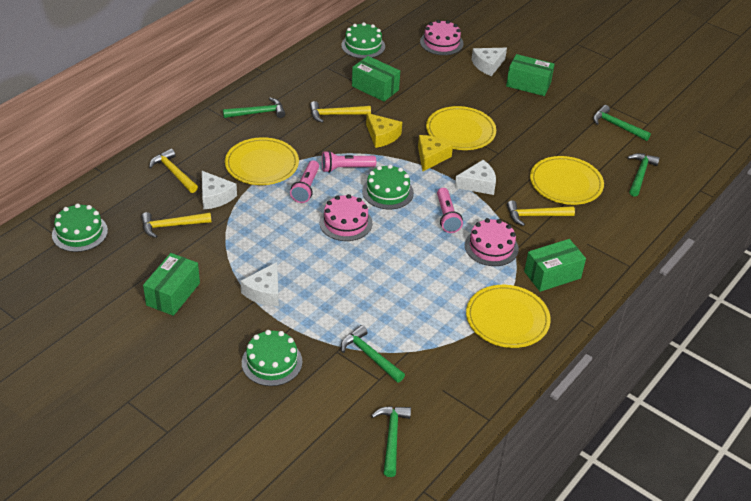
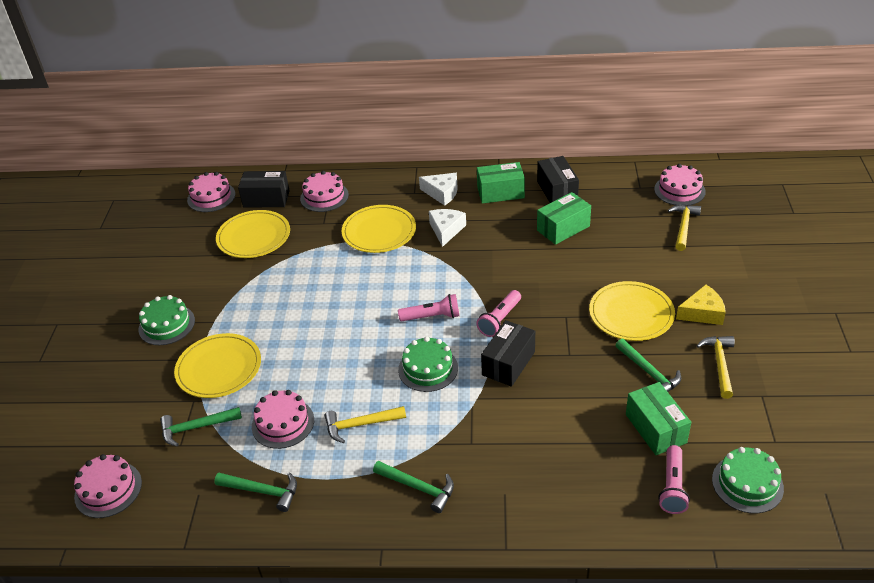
black box: 0 -> 3
green box: 4 -> 3
green cake: 4 -> 3
green hammer: 5 -> 4
pink cake: 3 -> 5
white cheese: 4 -> 2
yellow cheese: 2 -> 1
yellow hammer: 4 -> 3

